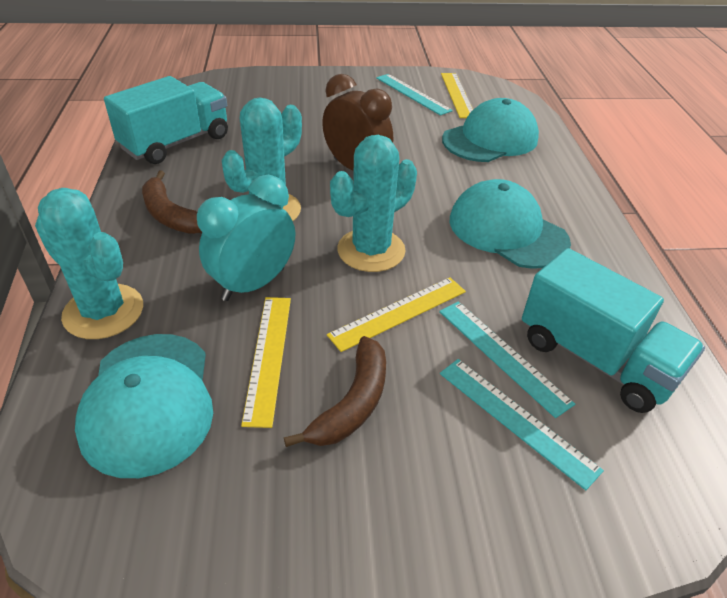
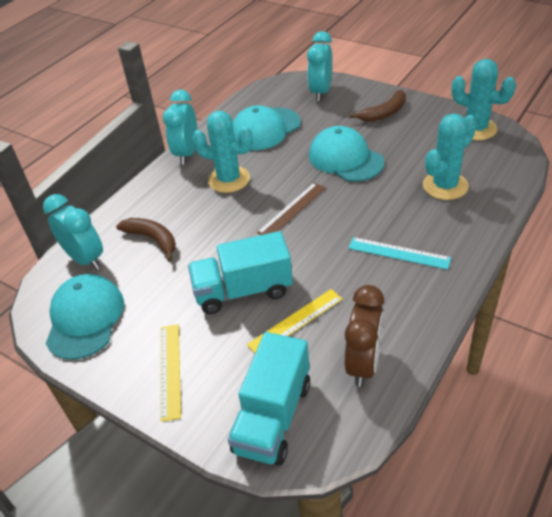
brown ruler: 0 -> 1
turquoise clock: 1 -> 3
turquoise ruler: 3 -> 1
yellow ruler: 3 -> 2

